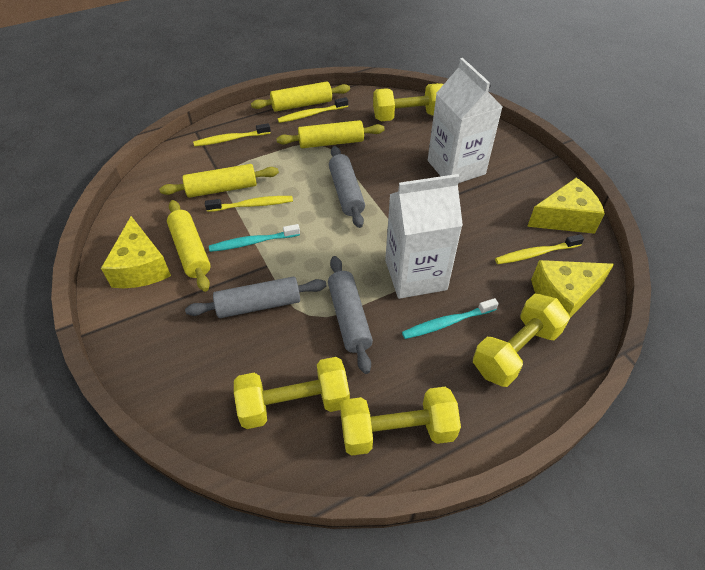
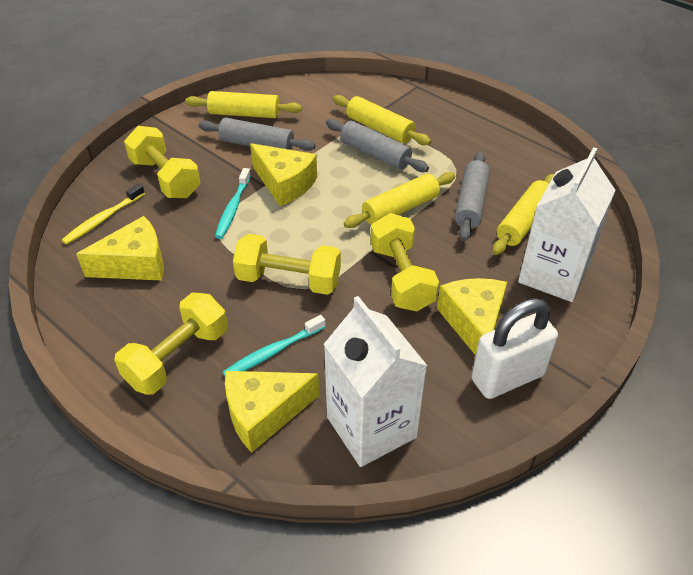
white padlock: 0 -> 1
yellow cheese: 3 -> 4
yellow toothbrush: 4 -> 1

